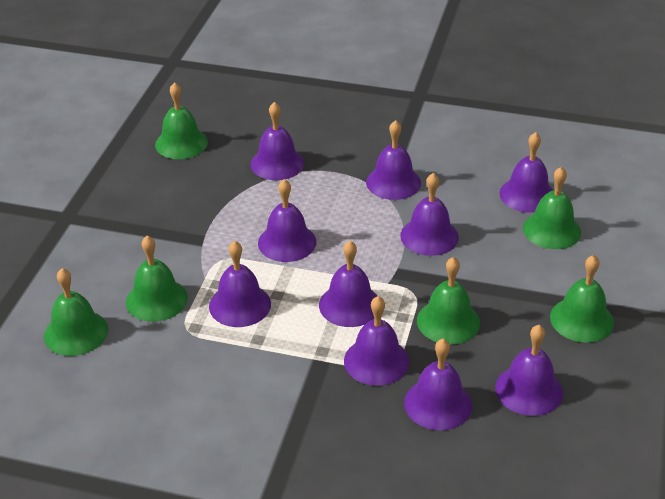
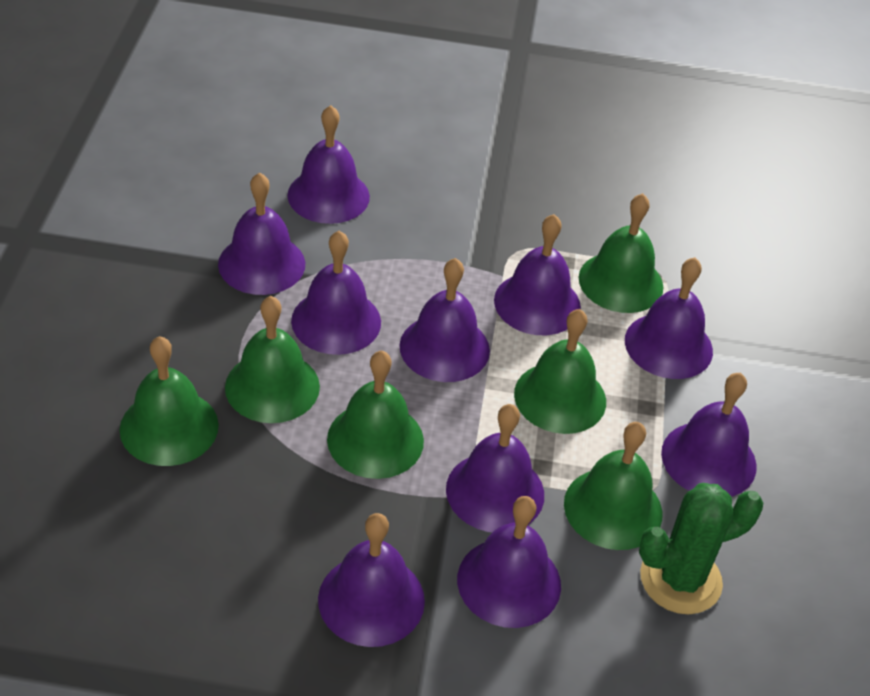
green cactus: 0 -> 1

